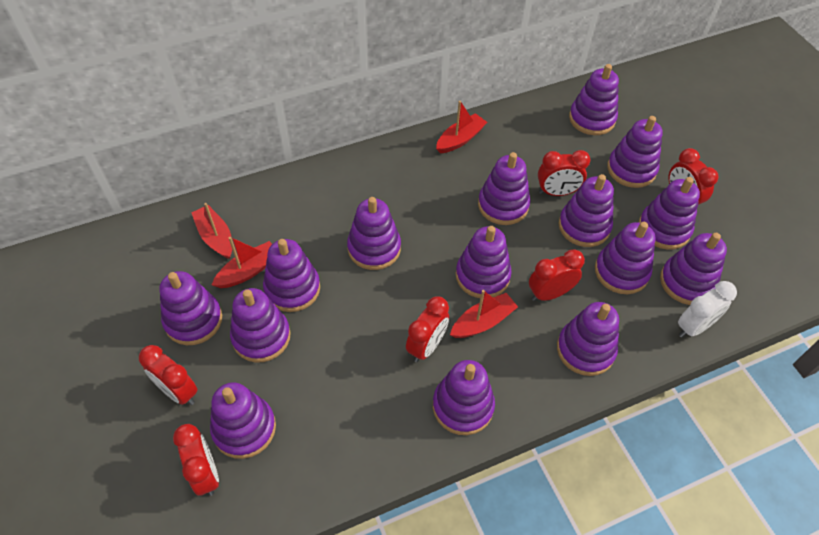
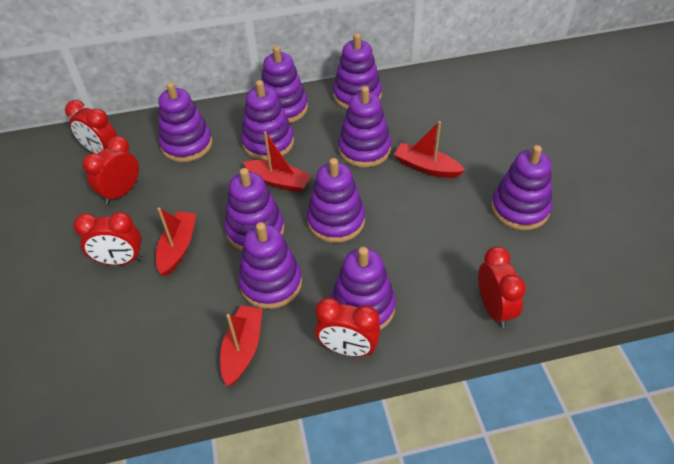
purple stacking toy: 15 -> 10
red clock: 6 -> 5
white clock: 1 -> 0

